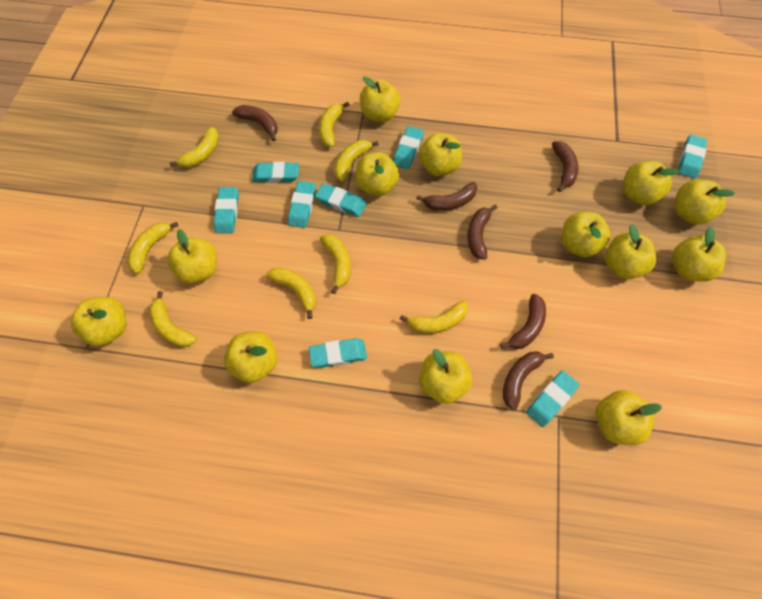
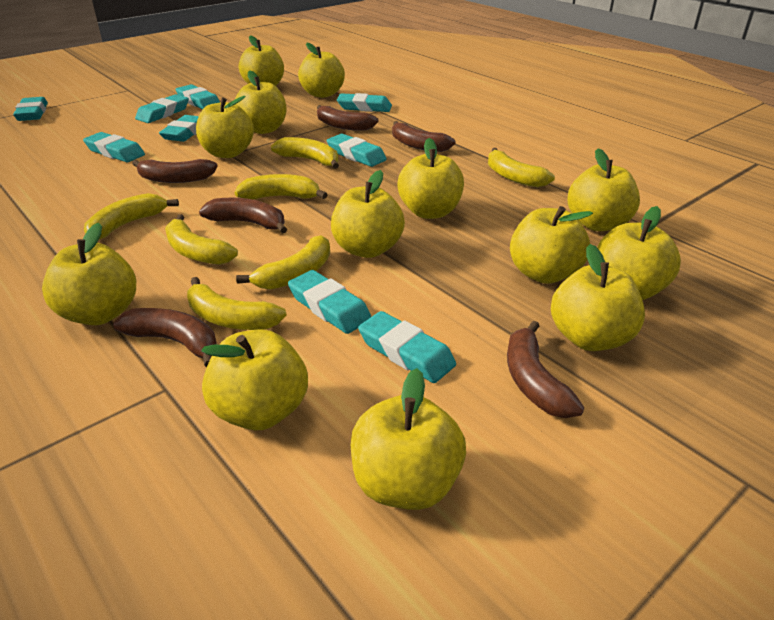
turquoise eraser: 8 -> 9
yellow banana: 8 -> 7

